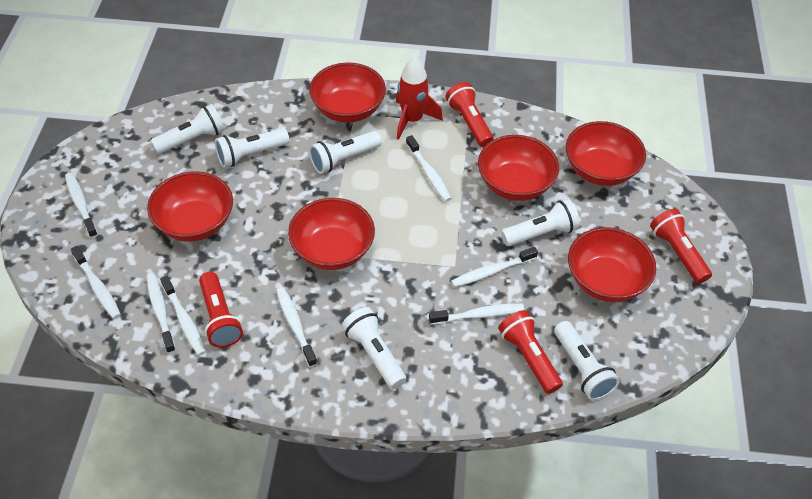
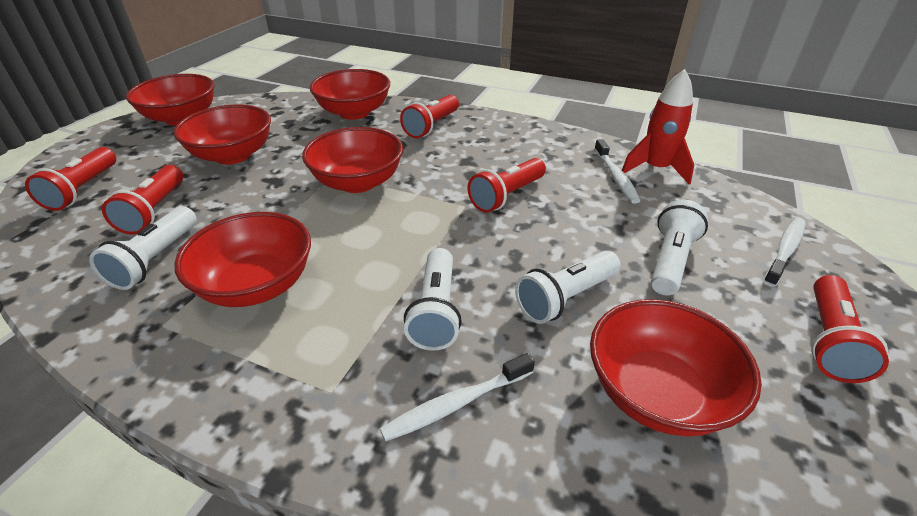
red flashlight: 4 -> 5
white flashlight: 6 -> 4
white toothbrush: 8 -> 3

